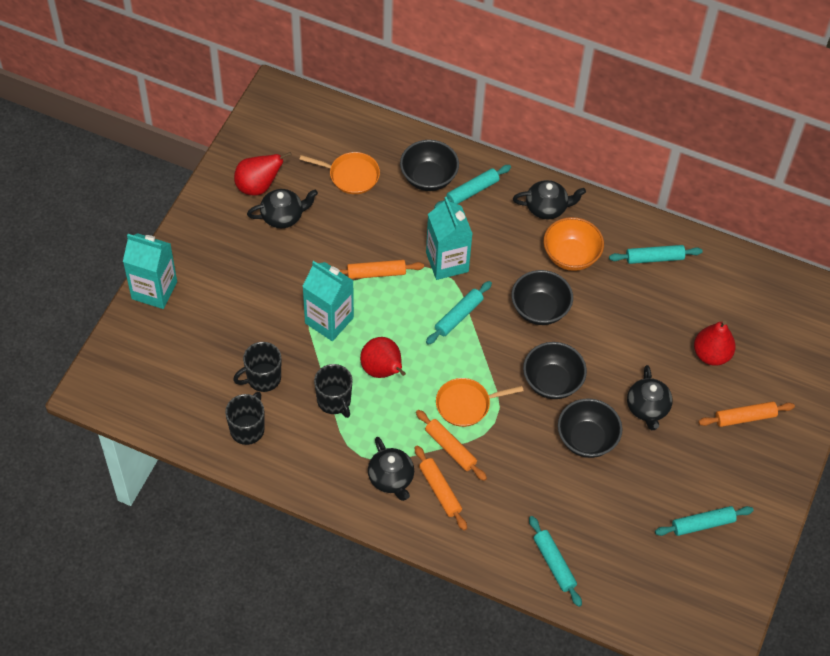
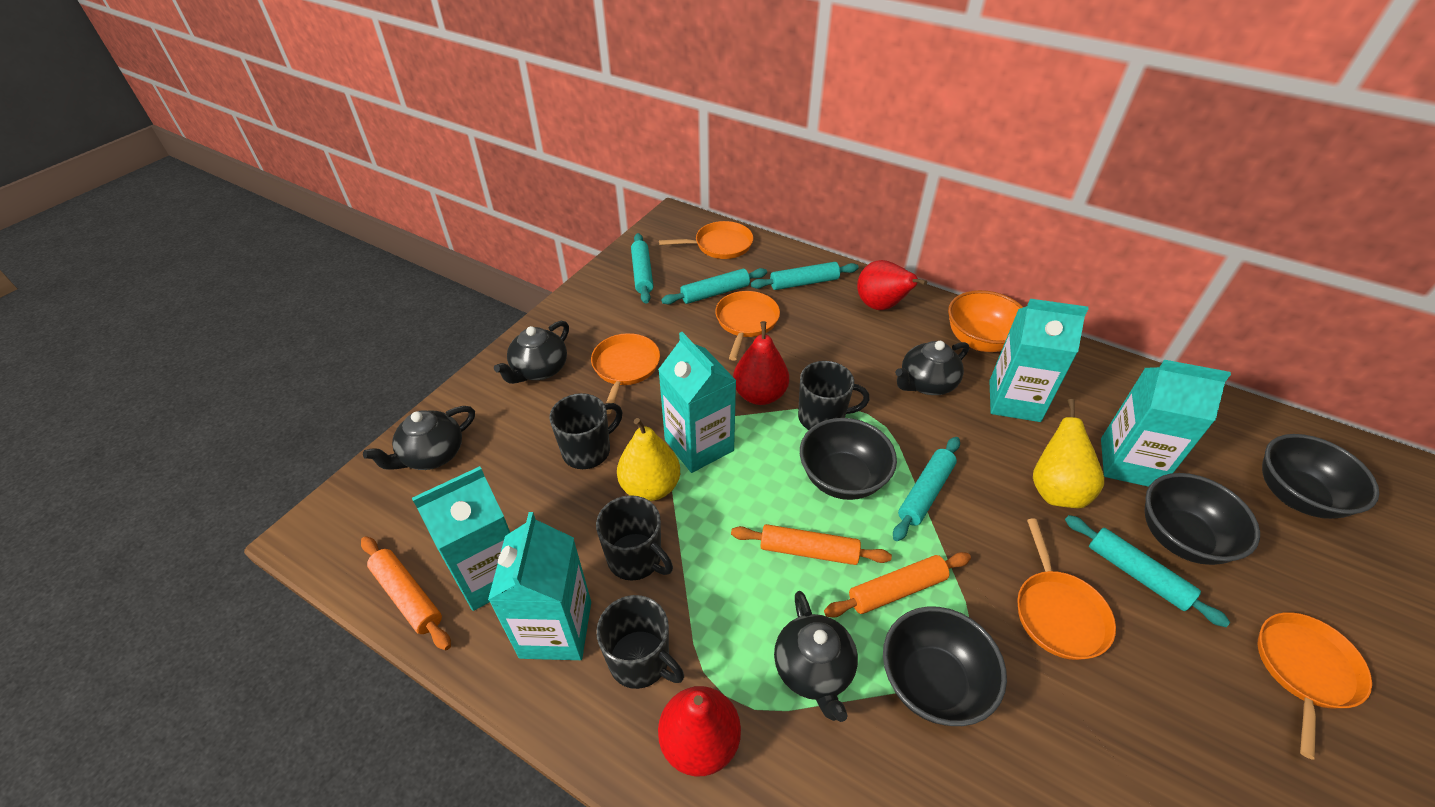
black mug: 3 -> 4
orange pan: 2 -> 5
orange rolling pin: 4 -> 3
turquoise carton: 3 -> 5
yellow pear: 0 -> 2

